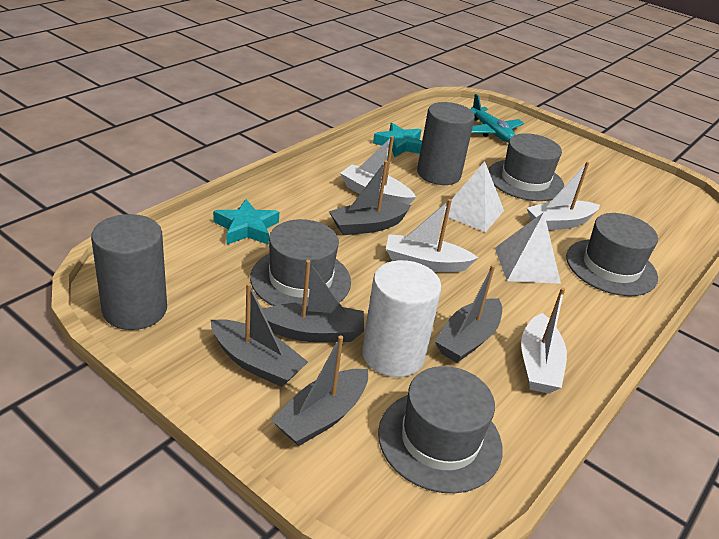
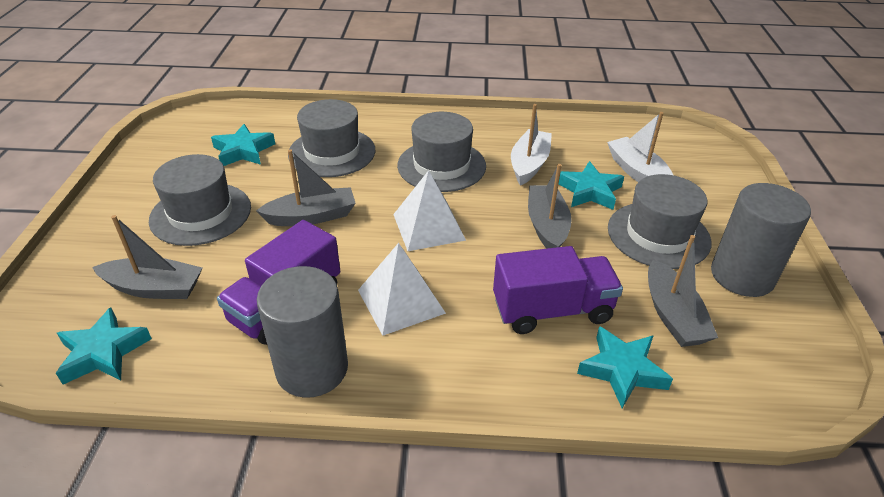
grey boat: 5 -> 4
purple truck: 0 -> 2
turquoise plane: 1 -> 0
turquoise star: 2 -> 4
white boat: 4 -> 2
white cylinder: 1 -> 0

